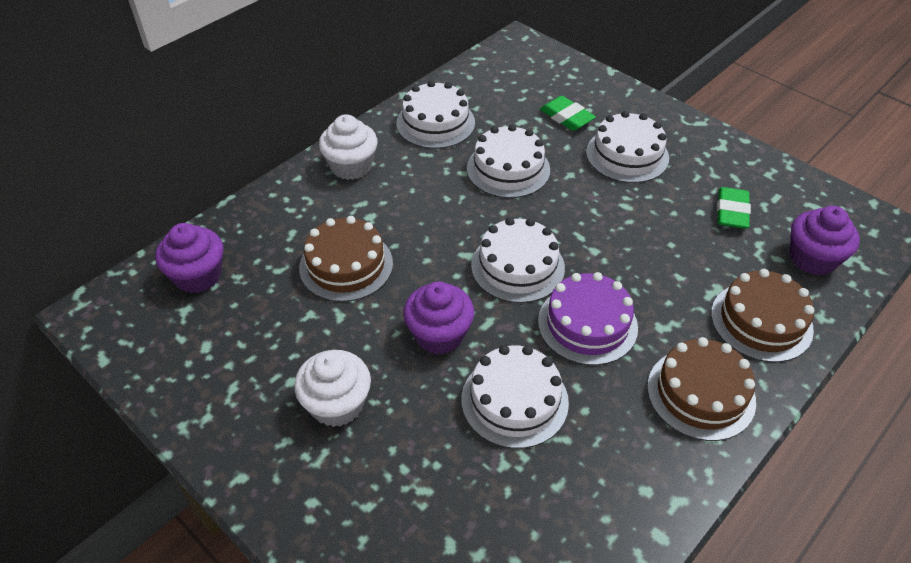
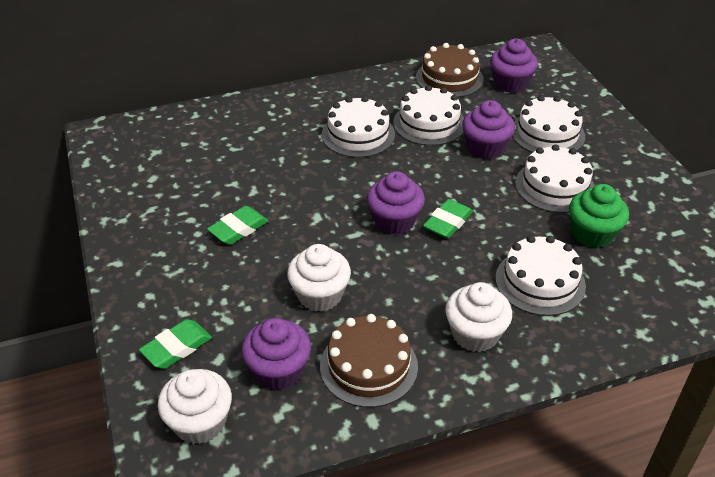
brown cake: 3 -> 2
green cupcake: 0 -> 1
green eraser: 2 -> 3
purple cake: 1 -> 0
purple cupcake: 3 -> 4
white cupcake: 2 -> 3

